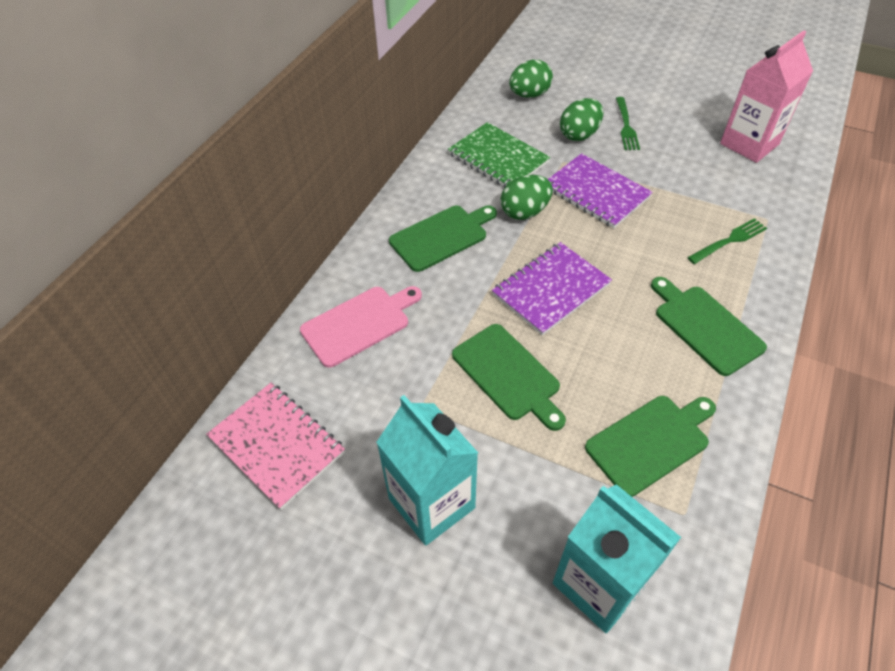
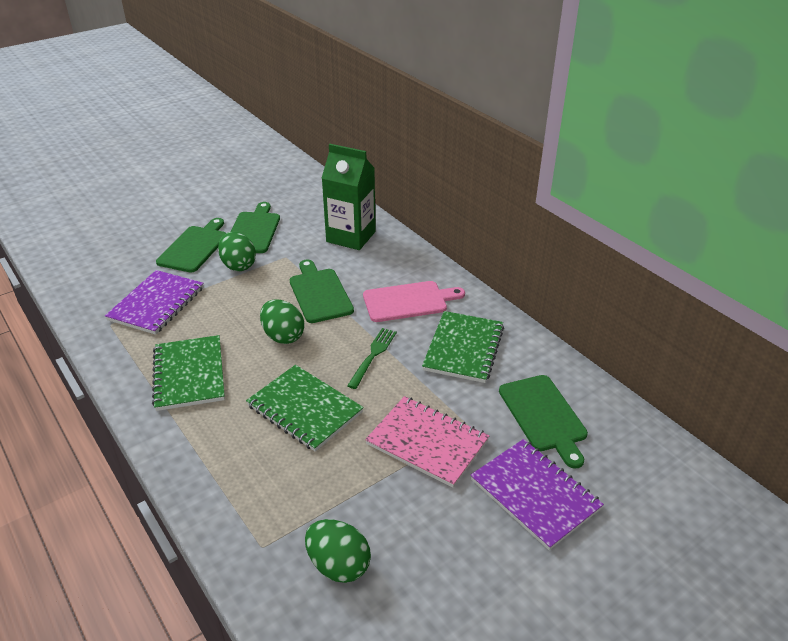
green carton: 0 -> 1
green fork: 2 -> 1
green notebook: 1 -> 3
pink carton: 1 -> 0
turquoise carton: 2 -> 0

